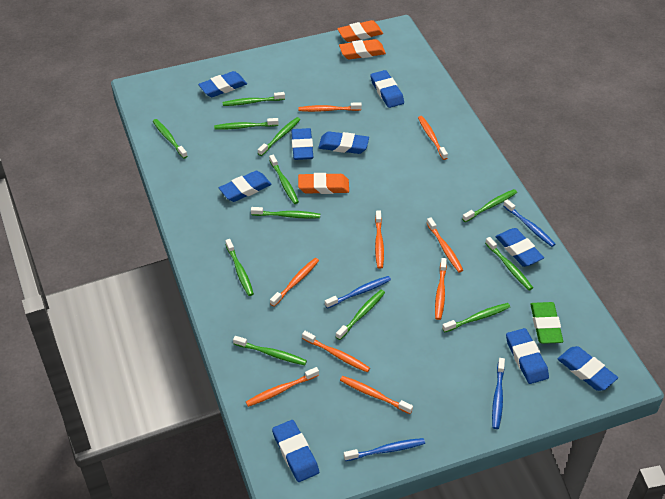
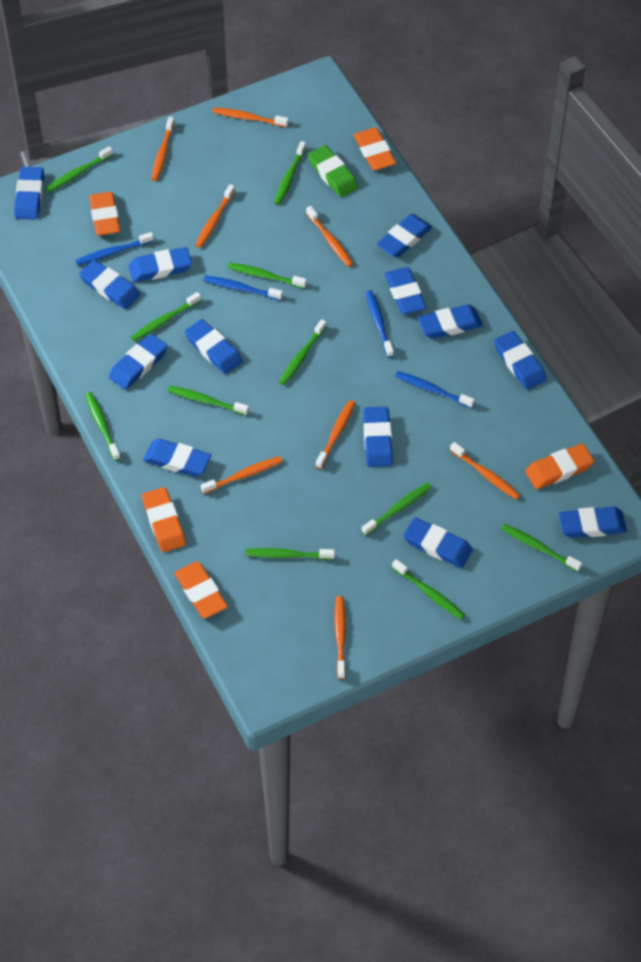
blue eraser: 9 -> 13
green toothbrush: 12 -> 11
orange eraser: 3 -> 5
orange toothbrush: 9 -> 8

